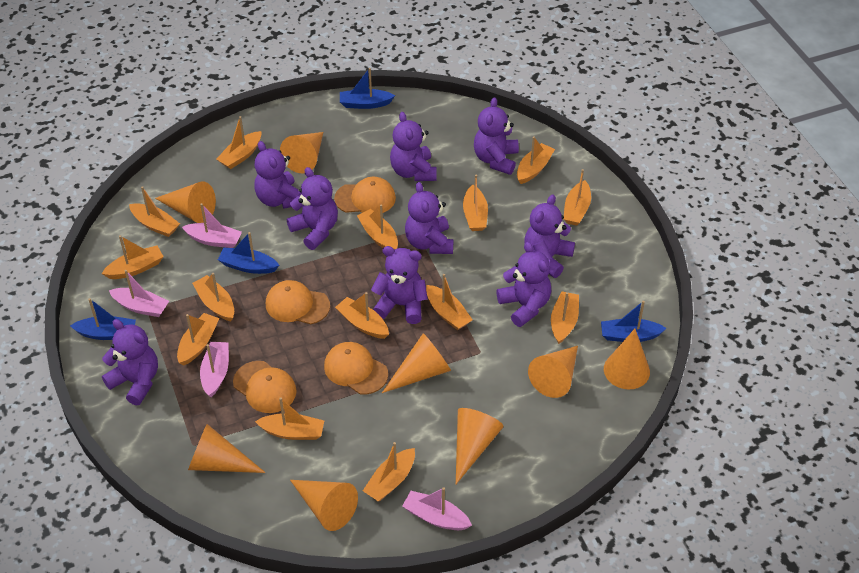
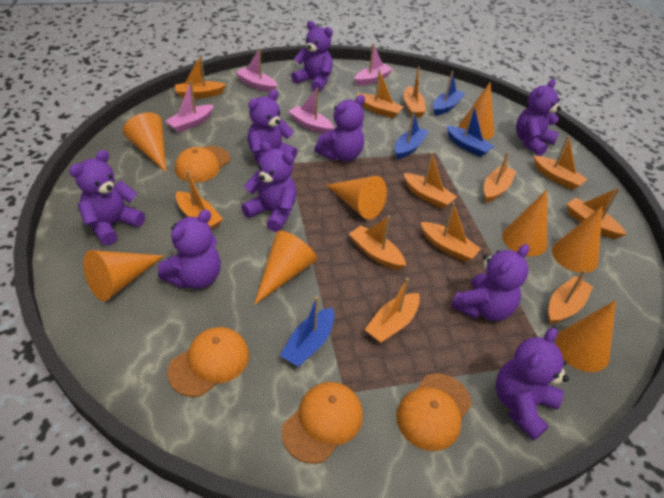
orange boat: 14 -> 12

